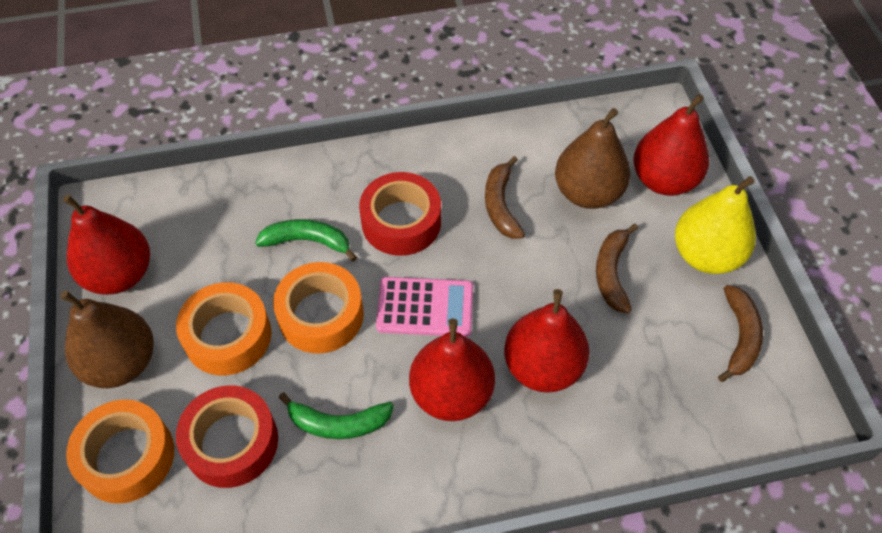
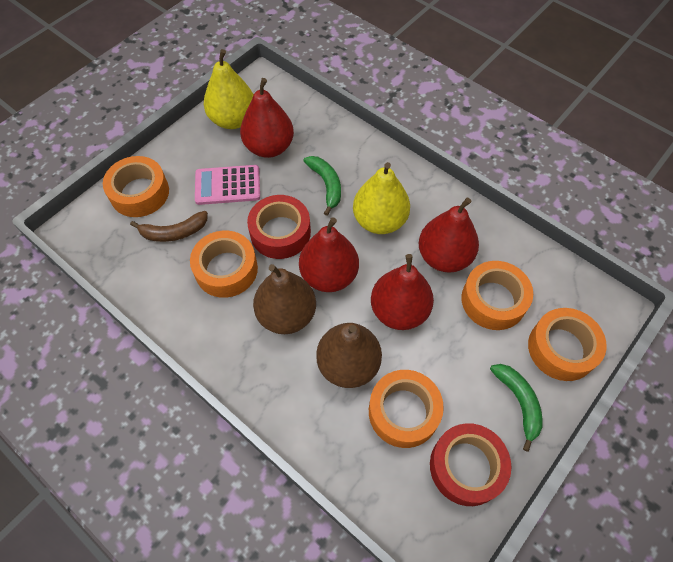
brown banana: 3 -> 1
orange tape: 3 -> 5
yellow pear: 1 -> 2

